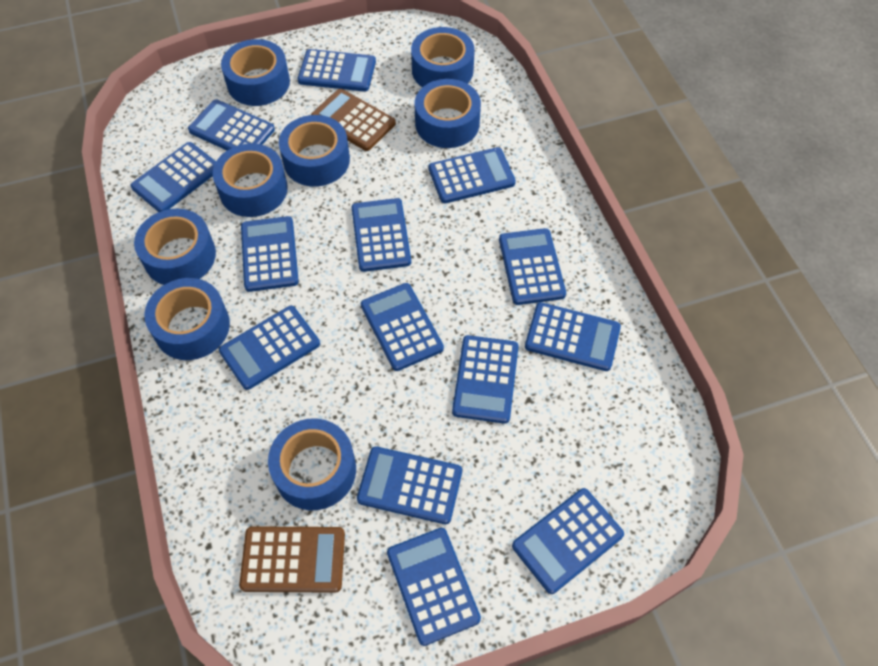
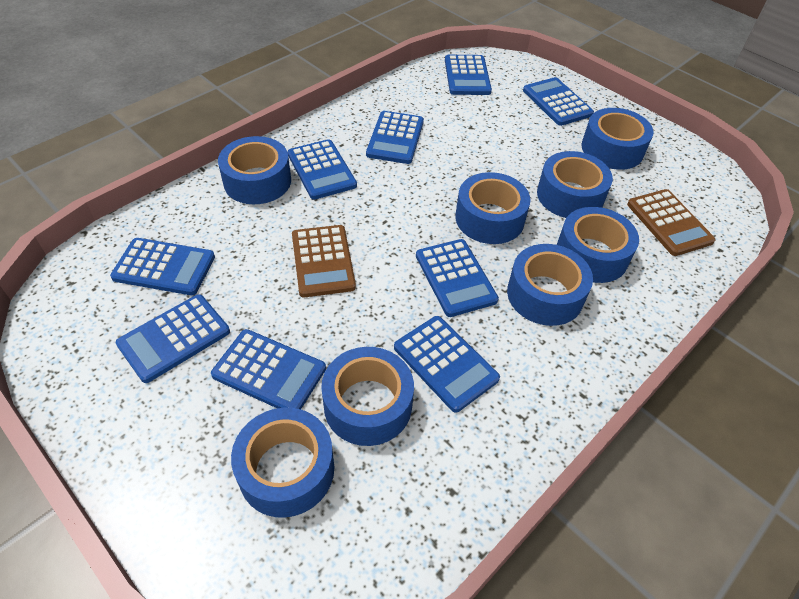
blue calculator: 14 -> 9

